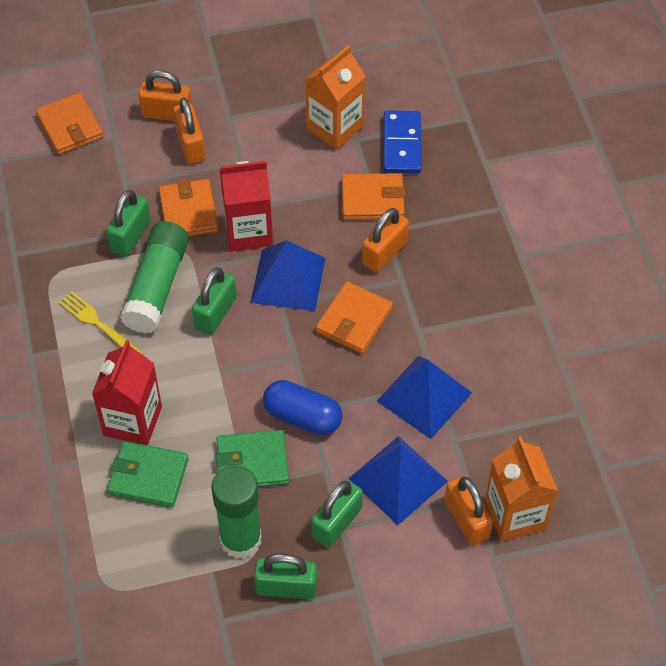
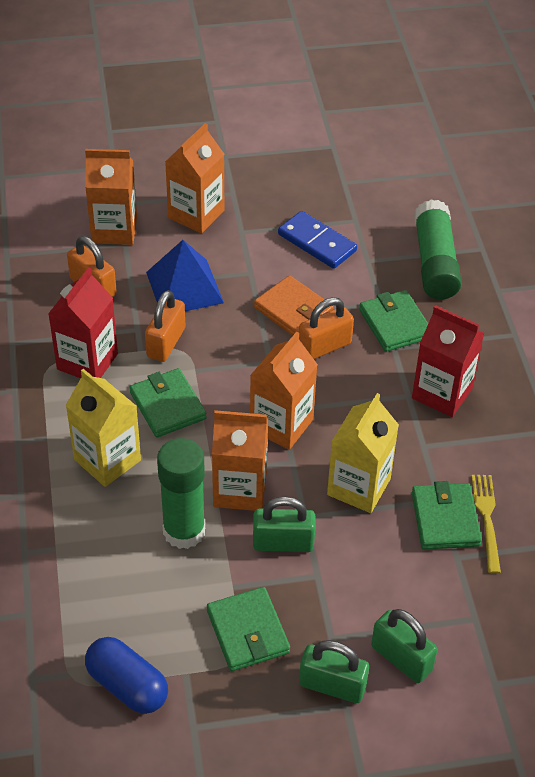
blue pyramid: 3 -> 1
green padlock: 4 -> 3
green wallet: 2 -> 4
orange carton: 2 -> 4
orange padlock: 4 -> 3
orange wallet: 4 -> 1
yellow carton: 0 -> 2

